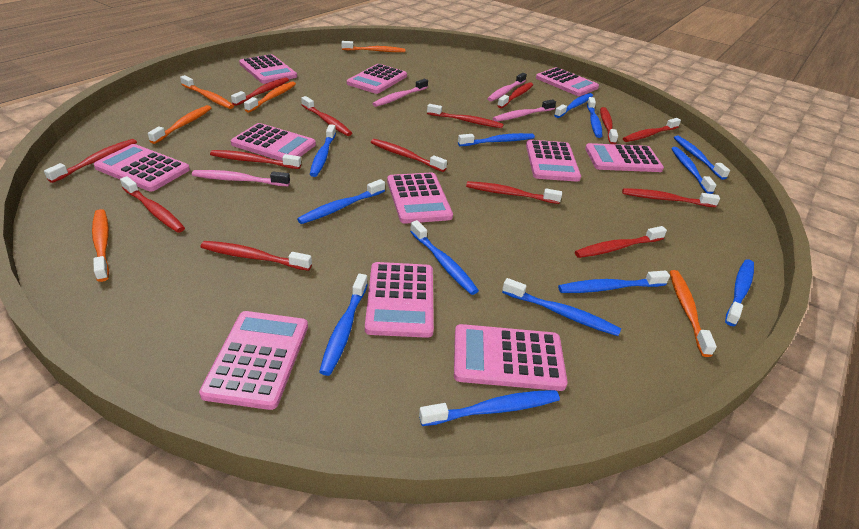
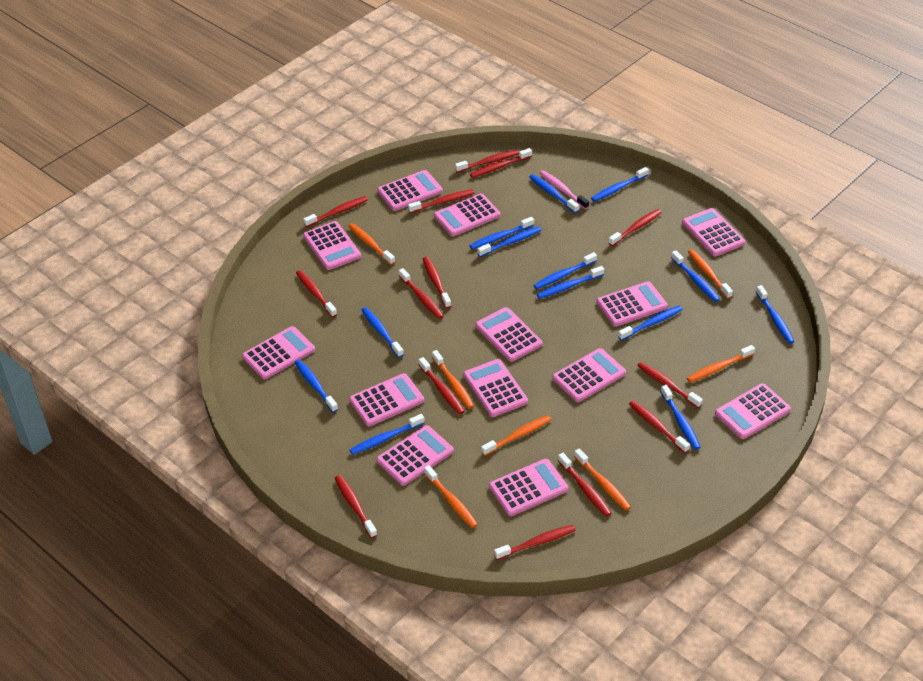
orange toothbrush: 6 -> 7
pink calculator: 11 -> 13
pink toothbrush: 4 -> 1

